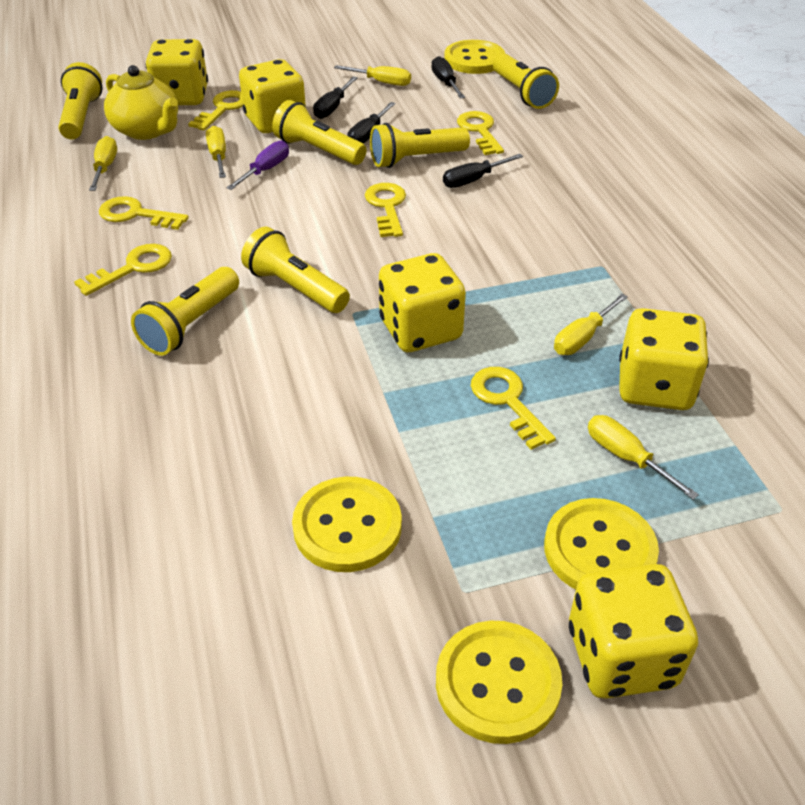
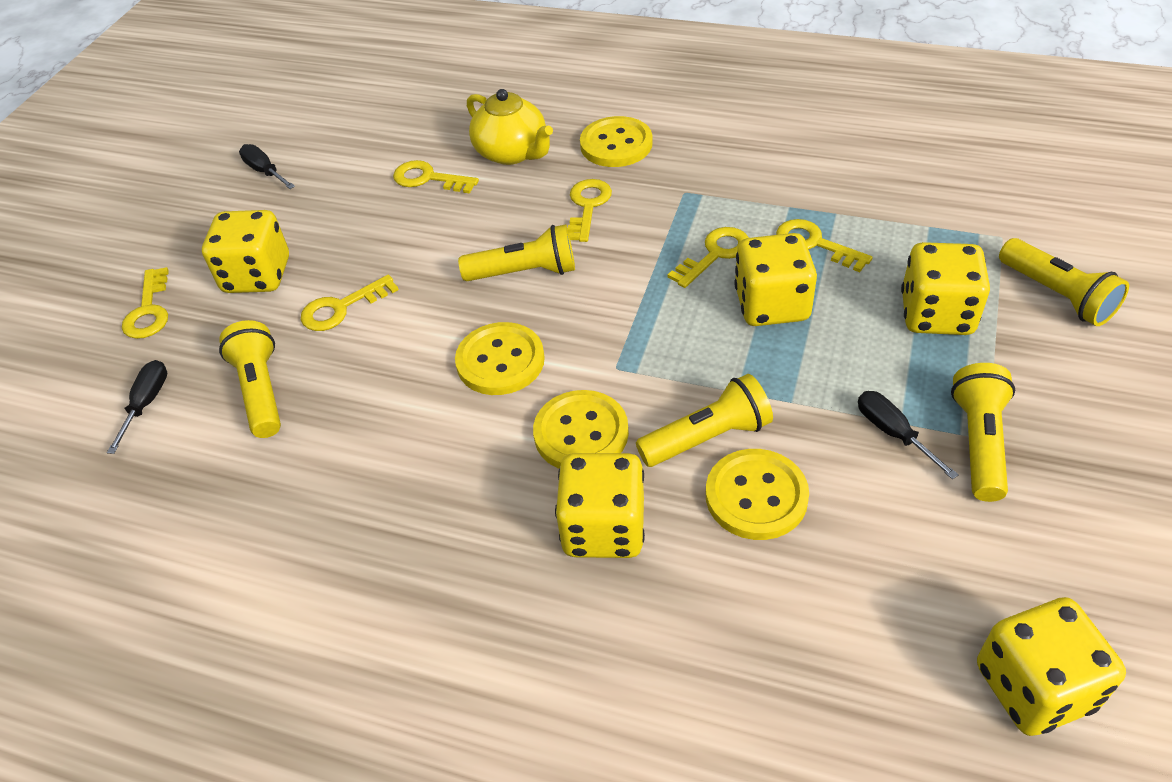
black screwdriver: 4 -> 3
purple screwdriver: 1 -> 0
yellow flashlight: 6 -> 5
yellow screwdriver: 5 -> 0

